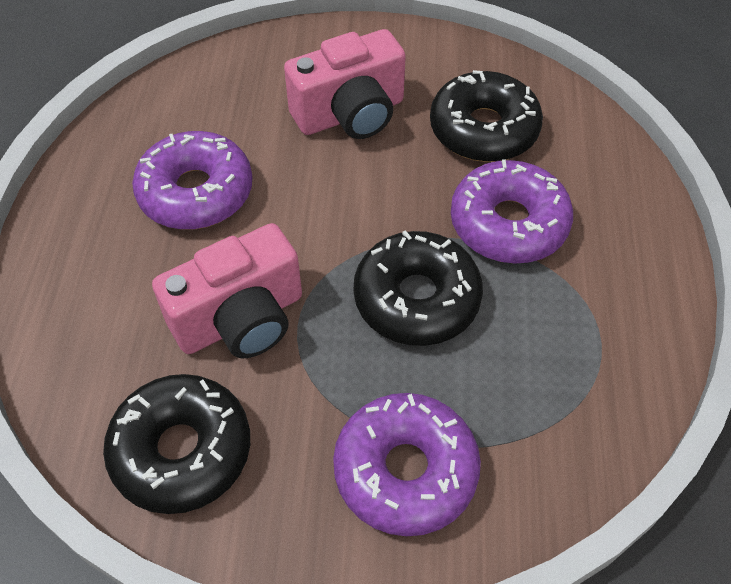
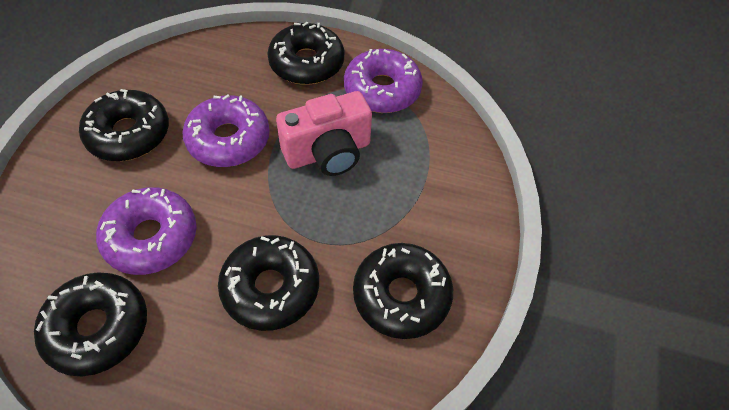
black donut: 3 -> 5
pink camera: 2 -> 1

